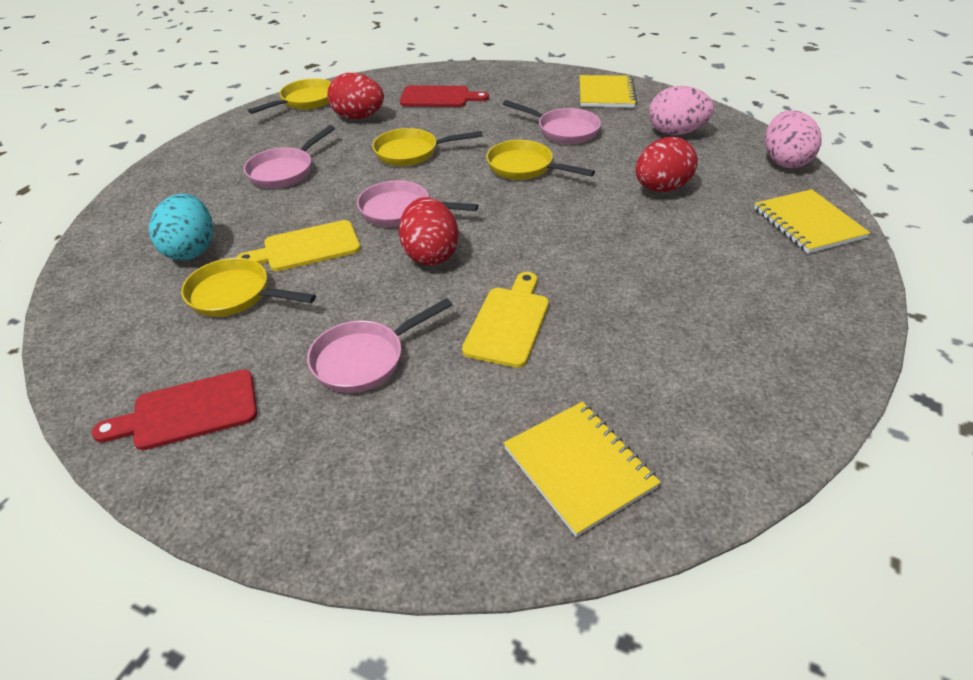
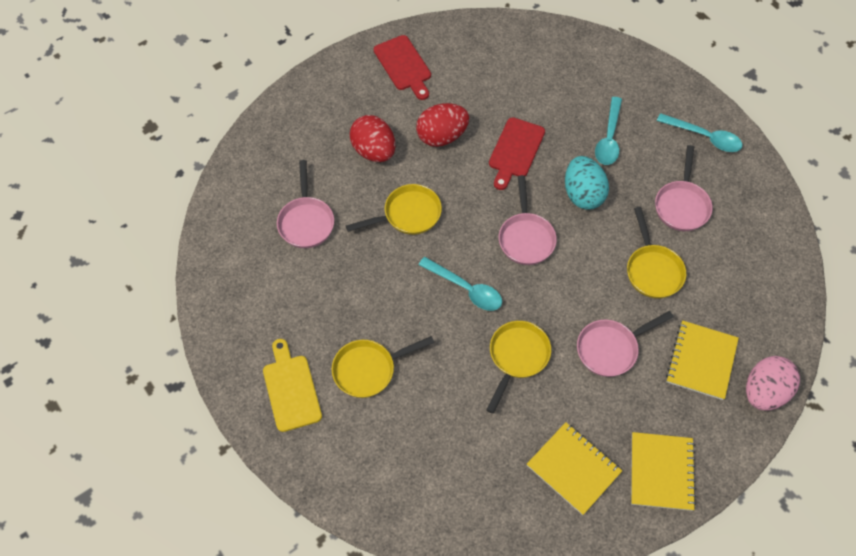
pink egg: 2 -> 1
red egg: 3 -> 2
turquoise spoon: 0 -> 3
yellow cutting board: 2 -> 1

